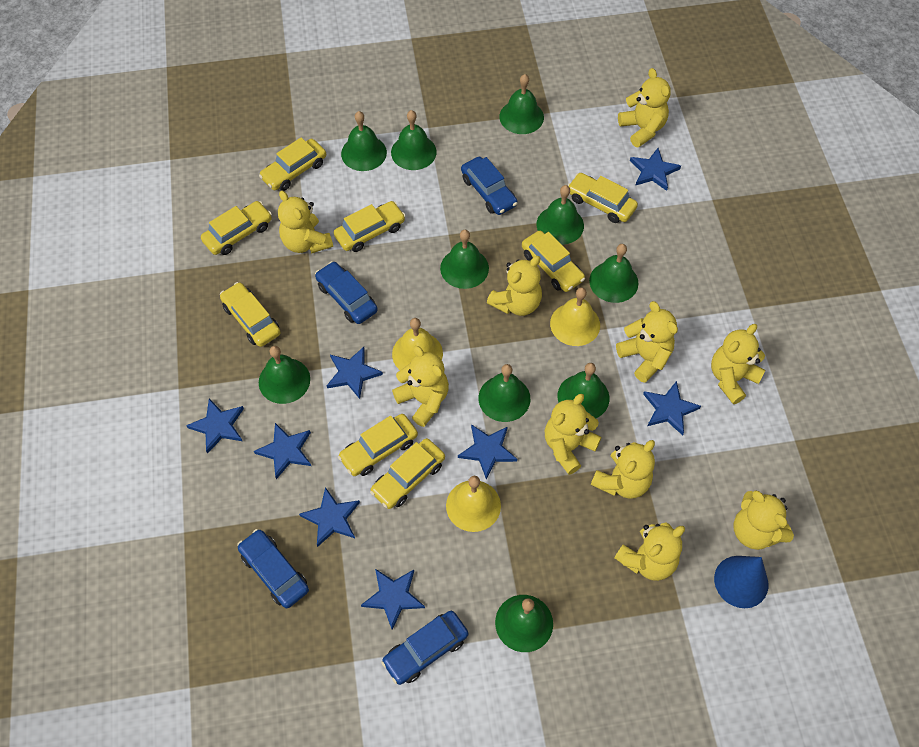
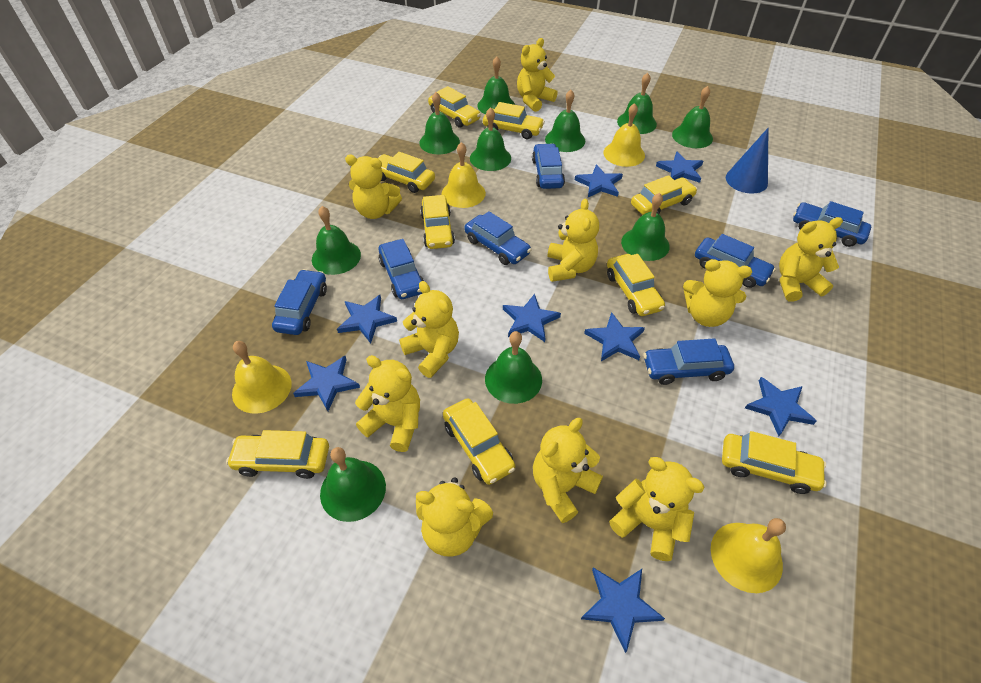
blue car: 4 -> 7
yellow bell: 3 -> 4
yellow car: 8 -> 9

